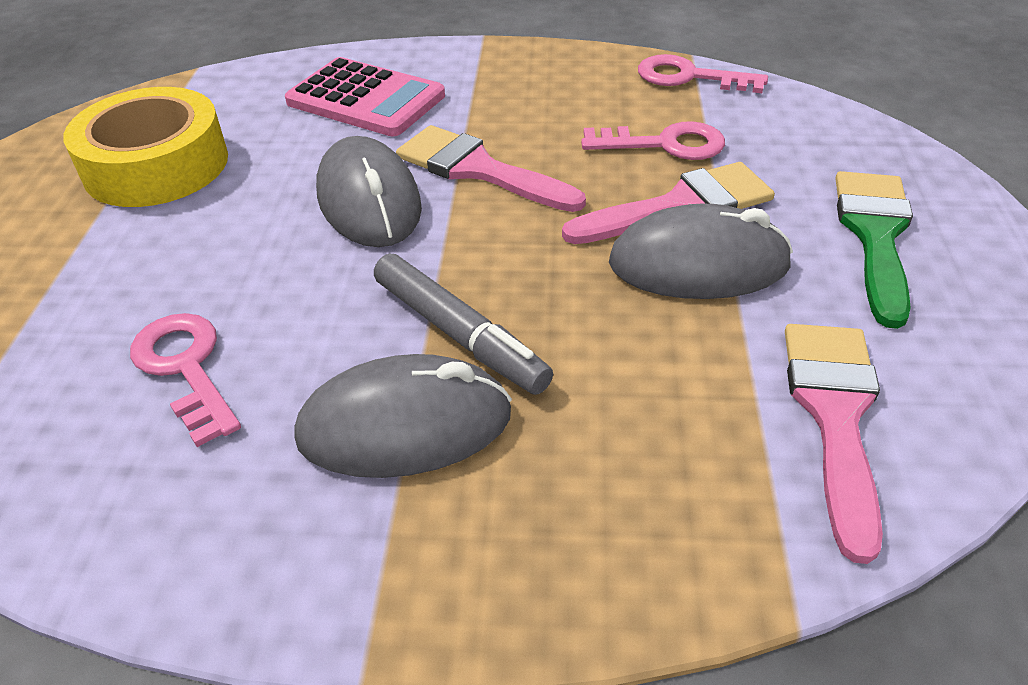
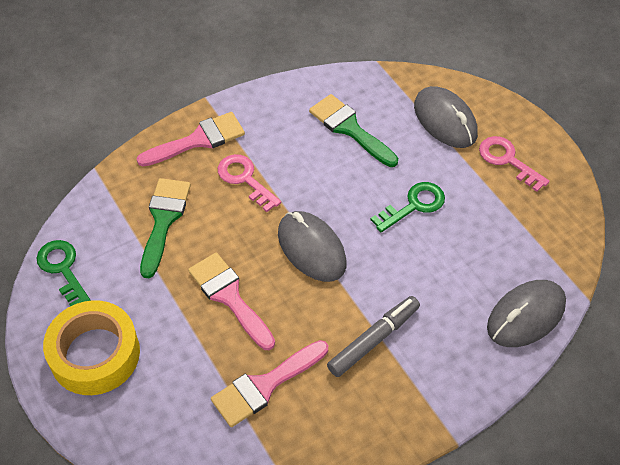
green brush: 1 -> 2
green key: 0 -> 2
pink calculator: 1 -> 0
pink key: 3 -> 2

